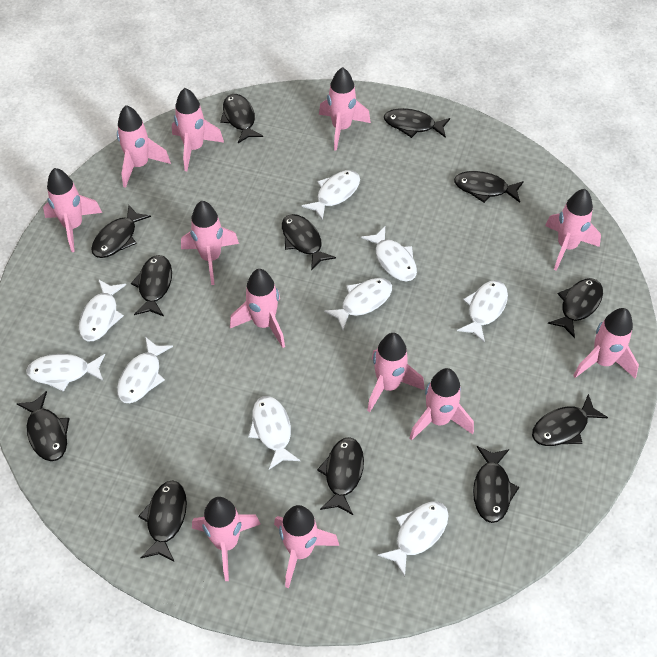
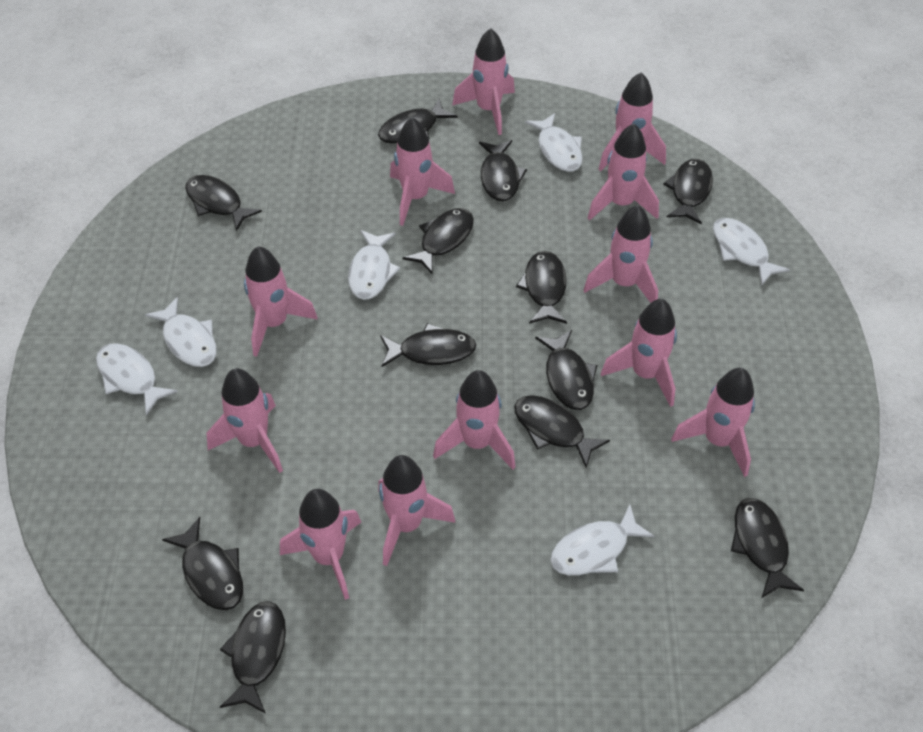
white fish: 9 -> 6

